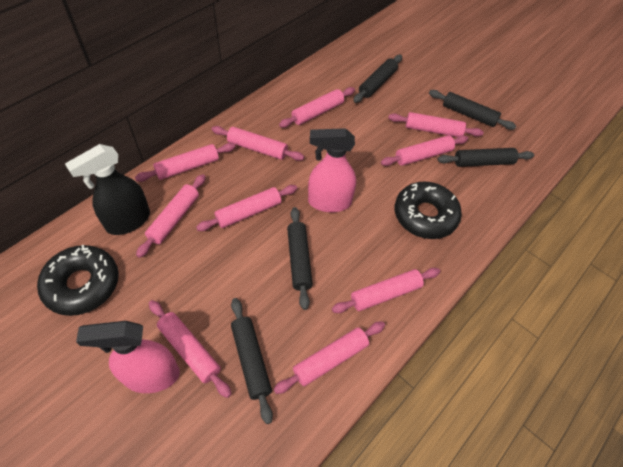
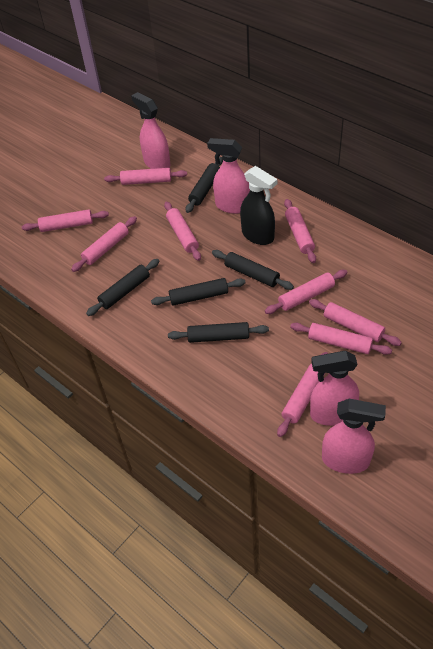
black donut: 2 -> 0
pink rolling pin: 10 -> 9
pink spray bottle: 2 -> 4

